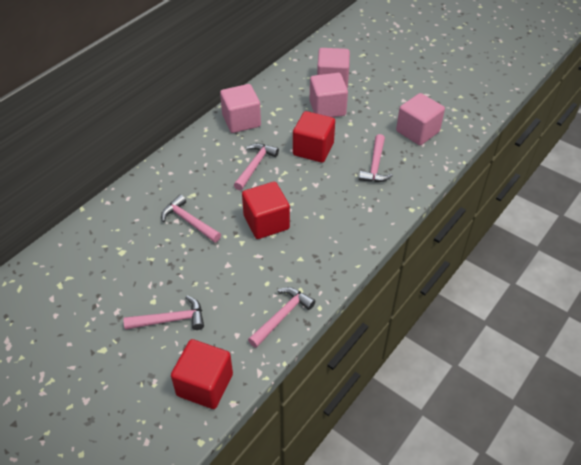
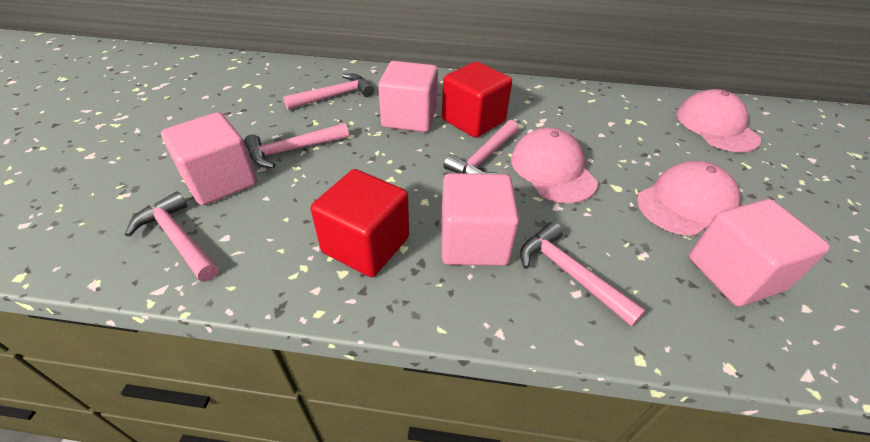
pink cap: 0 -> 3
red cube: 3 -> 2

